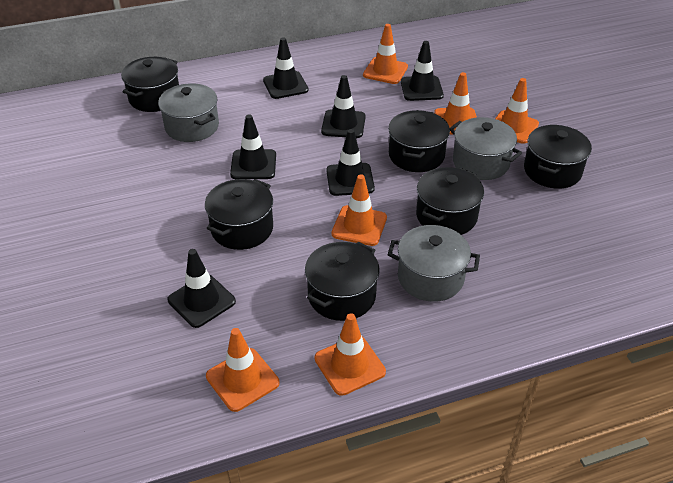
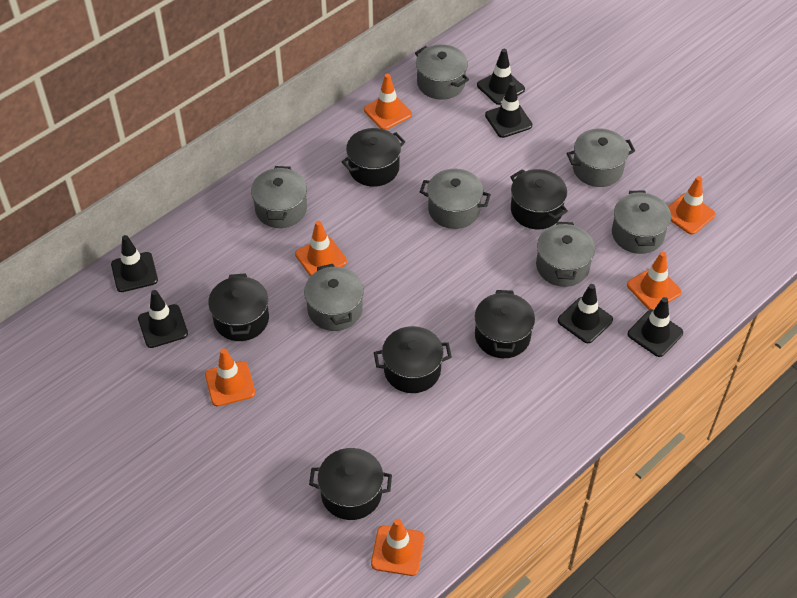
grey pot: 3 -> 7

